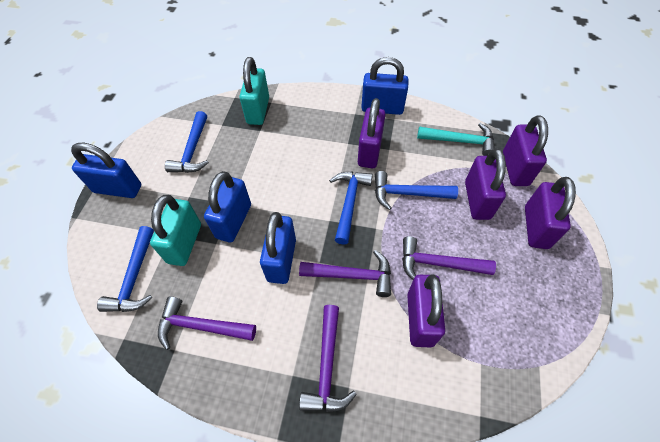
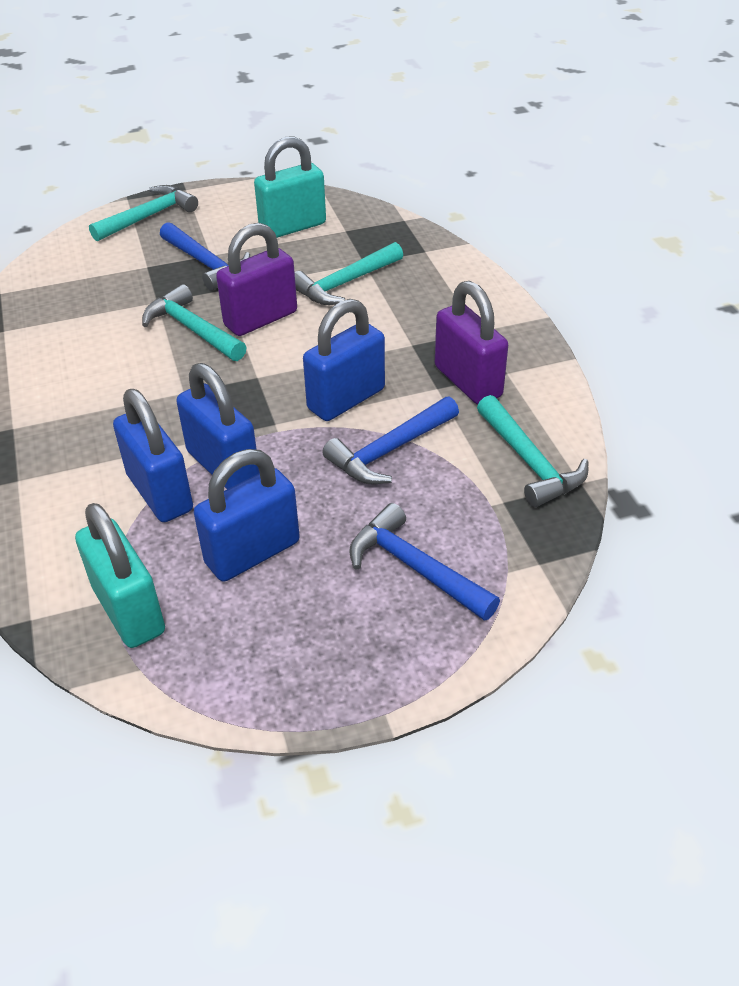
blue hammer: 4 -> 3
purple hammer: 4 -> 0
purple padlock: 5 -> 2
turquoise hammer: 1 -> 4

